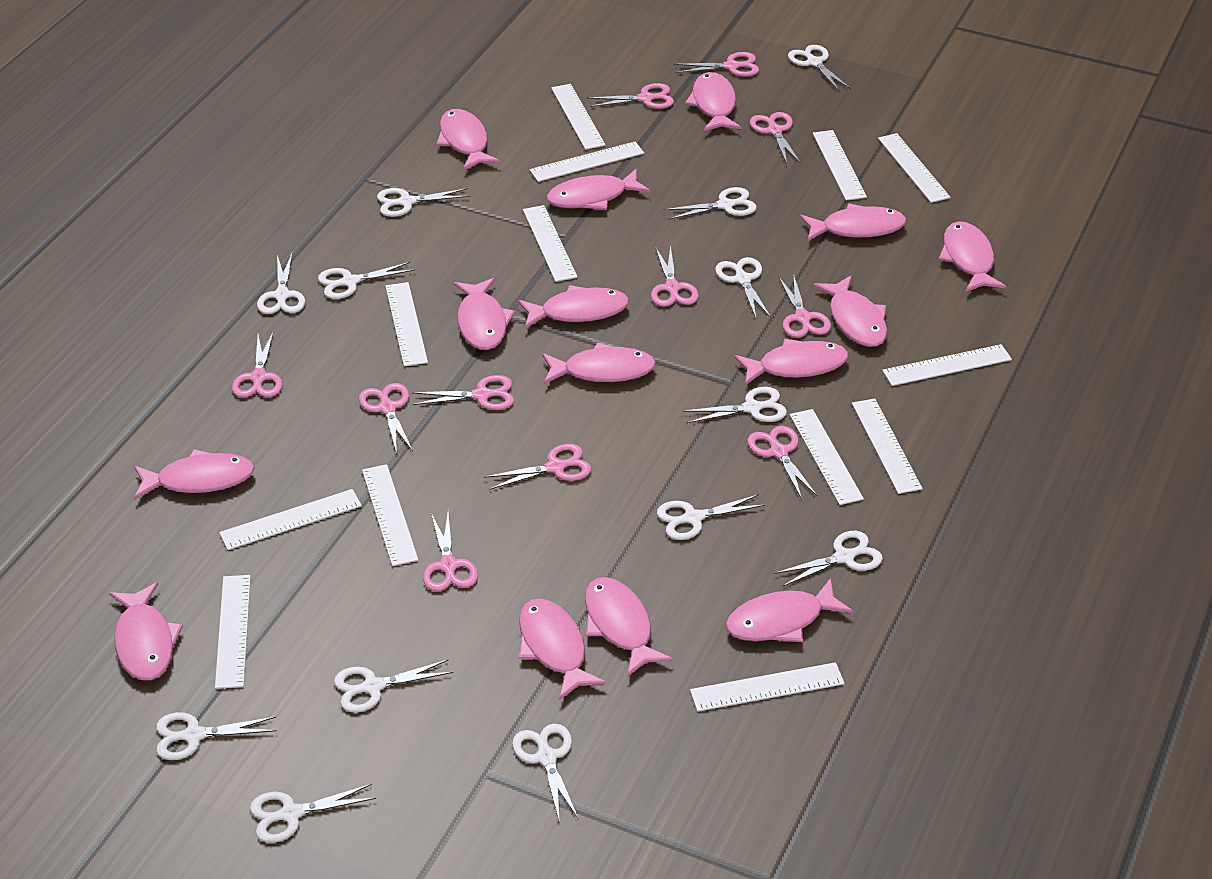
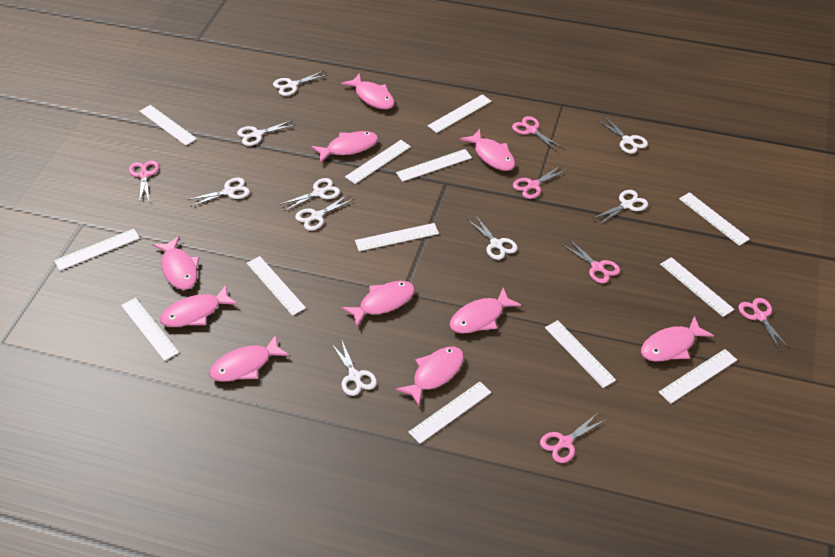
pink fish: 15 -> 10
pink scissors: 11 -> 6
white scissors: 13 -> 9

